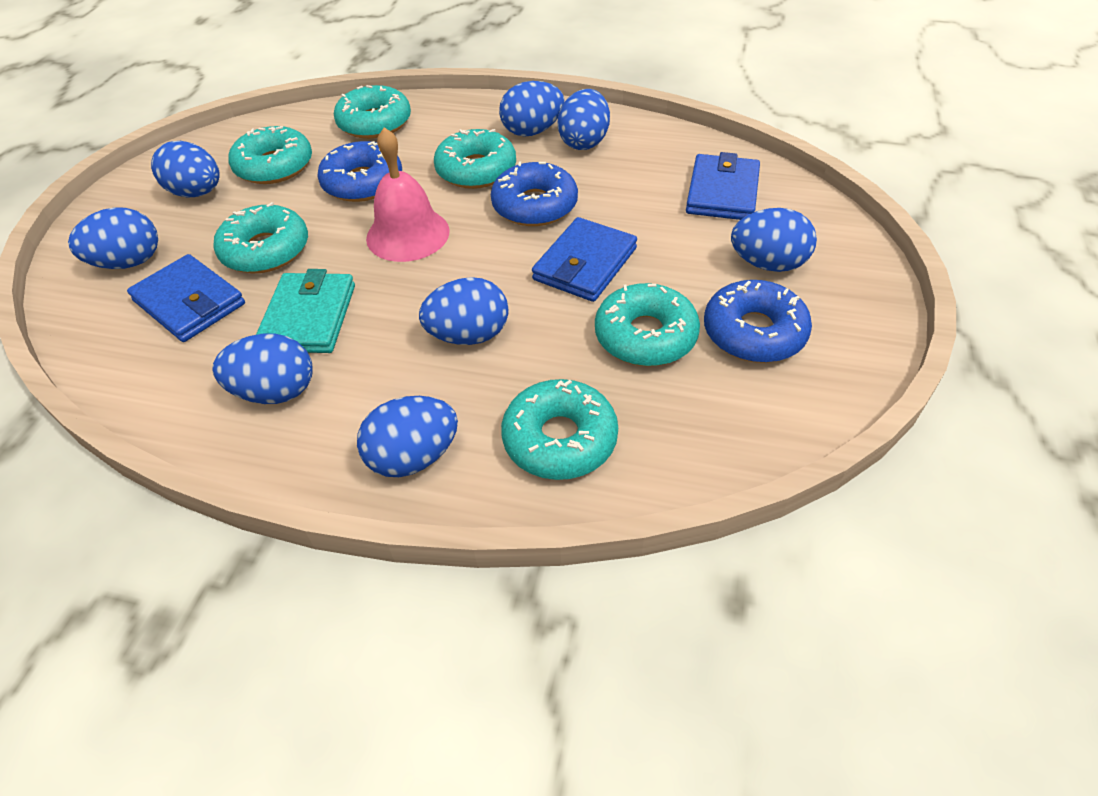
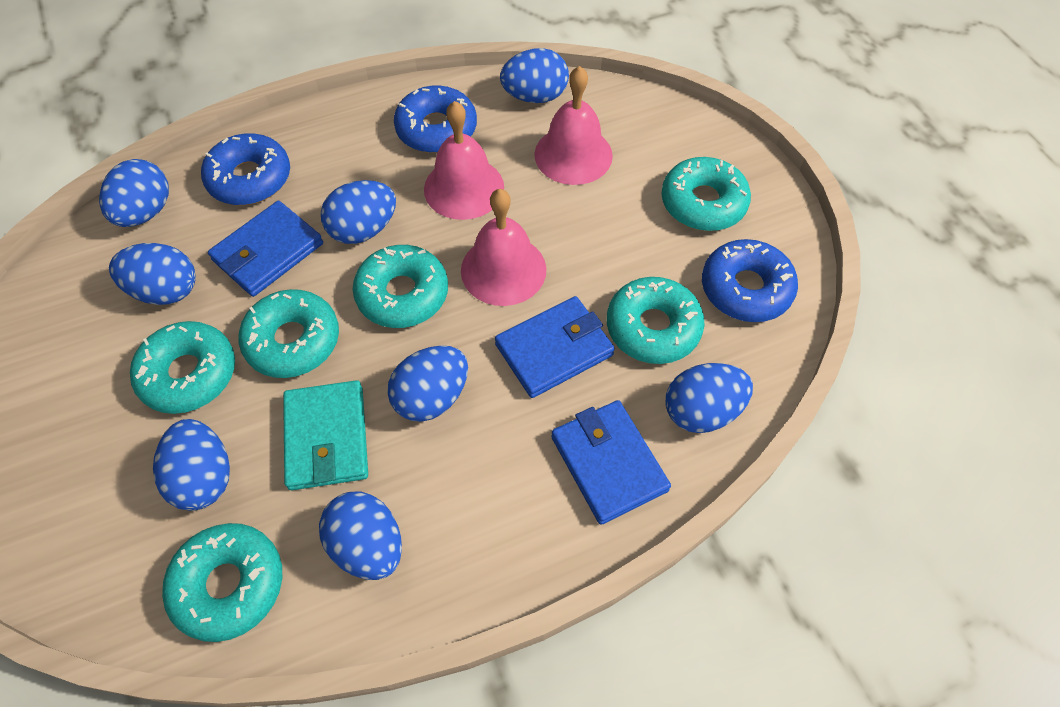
pink bell: 1 -> 3

